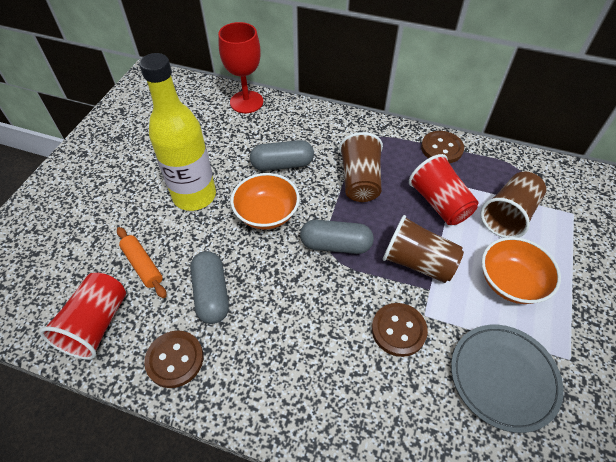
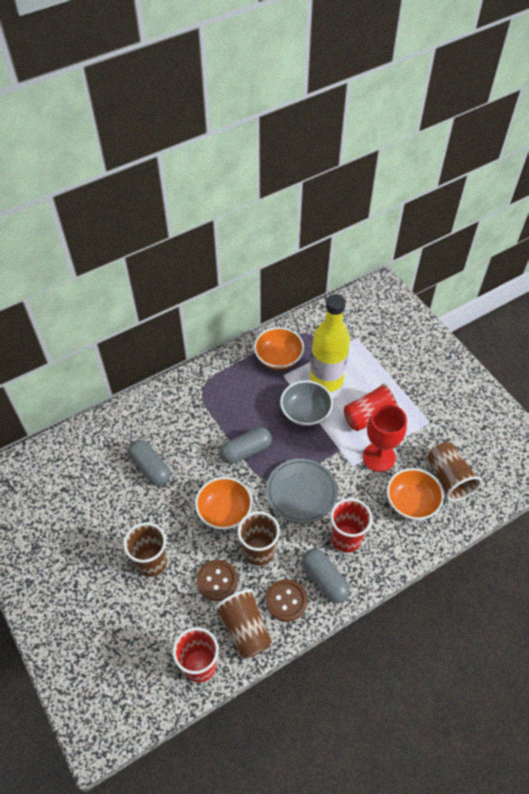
brown button: 3 -> 2
brown cup: 3 -> 4
grey bowl: 0 -> 1
orange bowl: 2 -> 3
orange rolling pin: 1 -> 0
red cup: 2 -> 3

